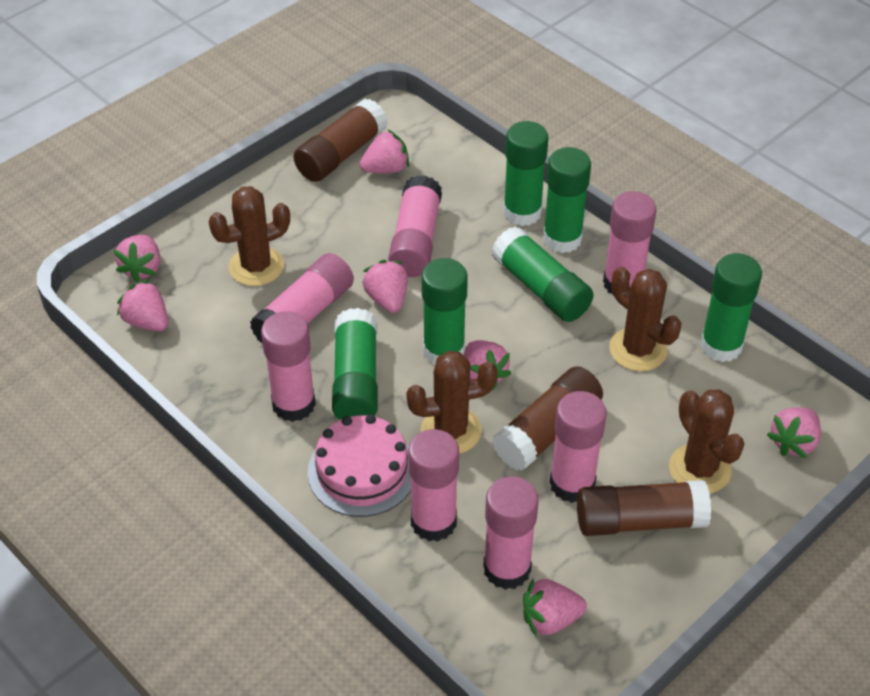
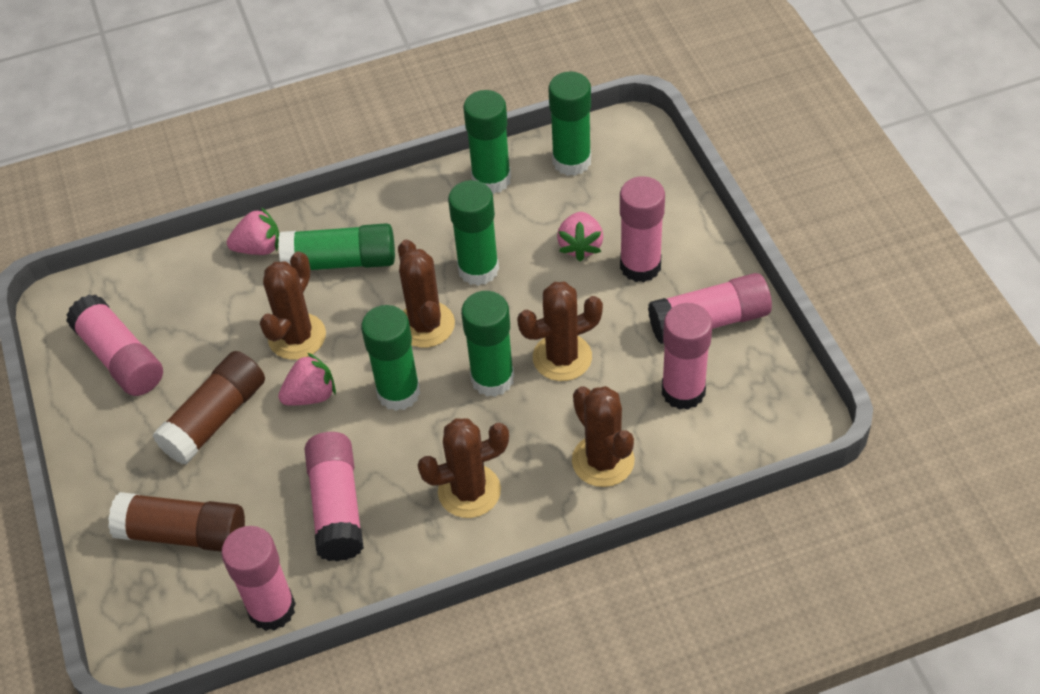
brown cactus: 4 -> 5
brown glue stick: 3 -> 2
pink cake: 1 -> 0
pink glue stick: 7 -> 6
pink strawberry: 7 -> 3

